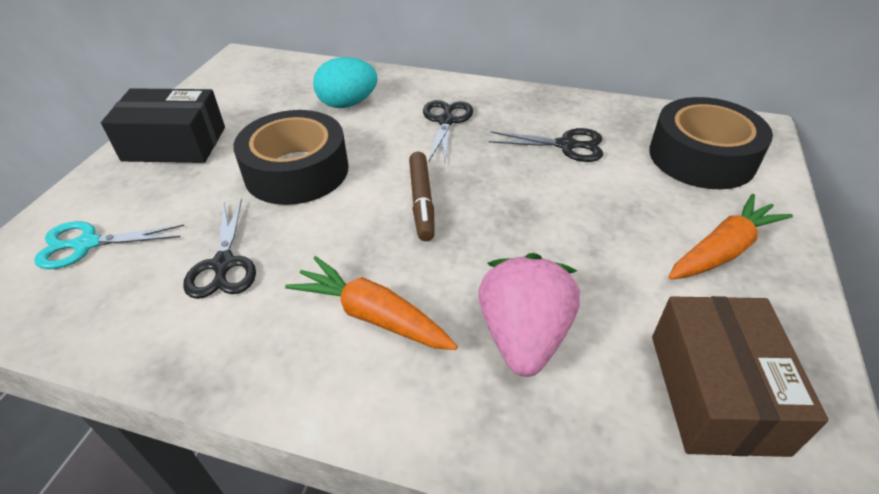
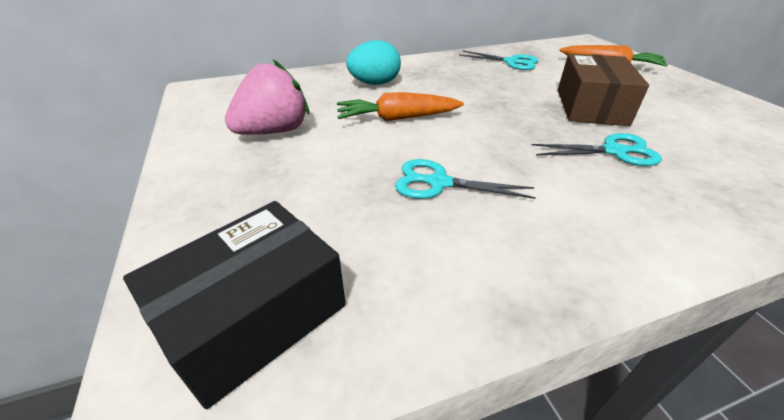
black scissors: 3 -> 0
black tape: 2 -> 0
brown marker: 1 -> 0
turquoise scissors: 1 -> 3

